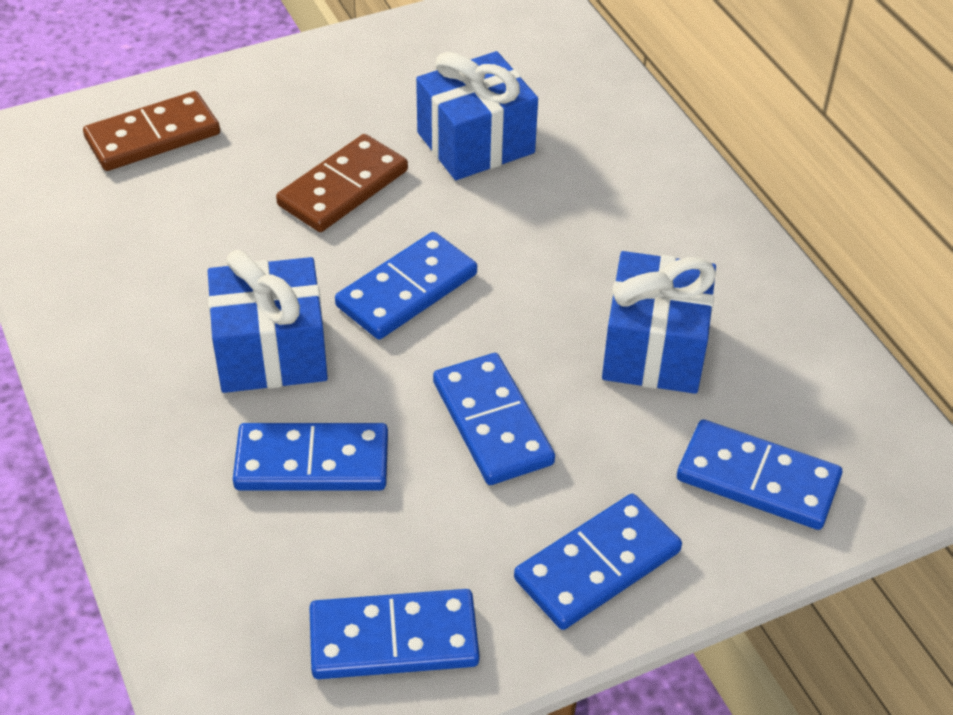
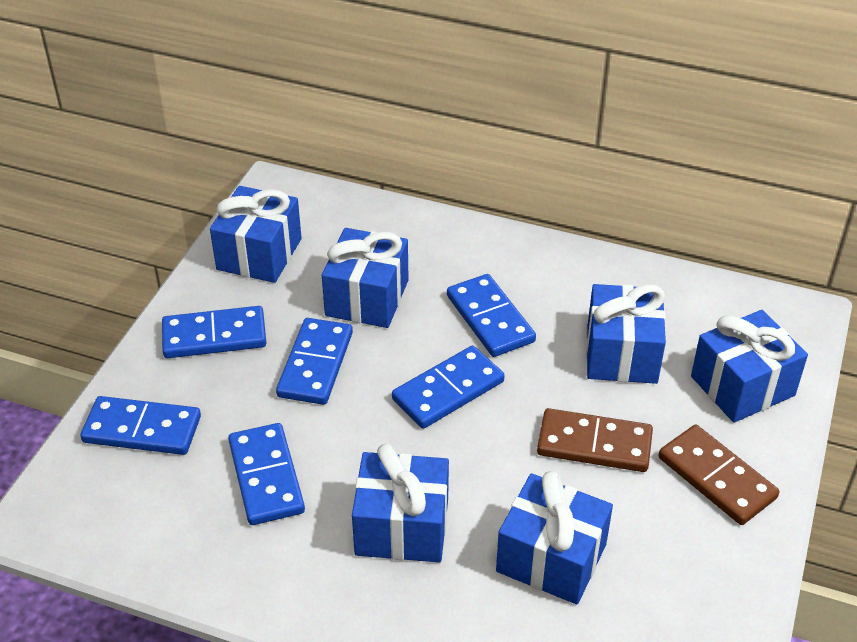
blue gift: 3 -> 6

